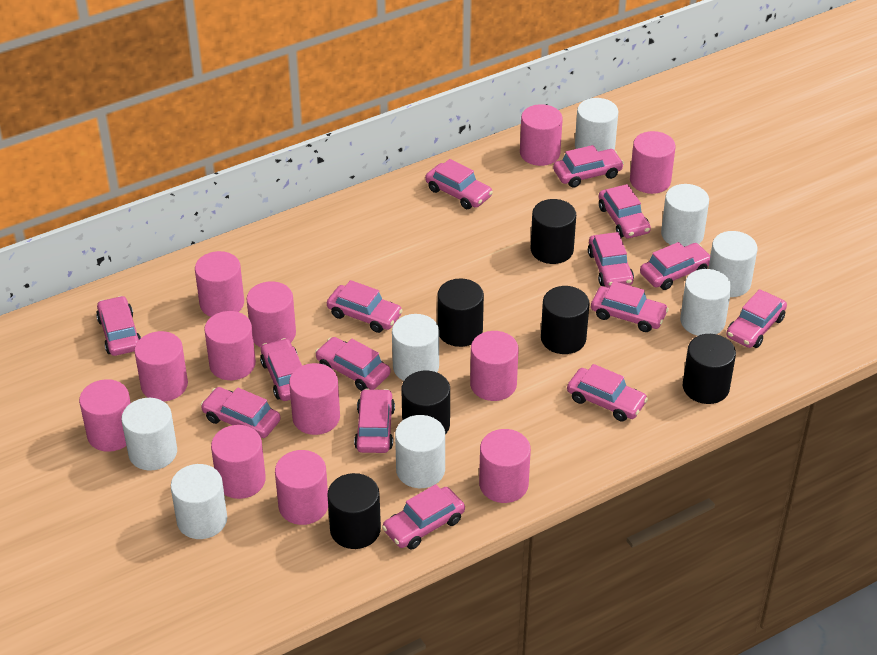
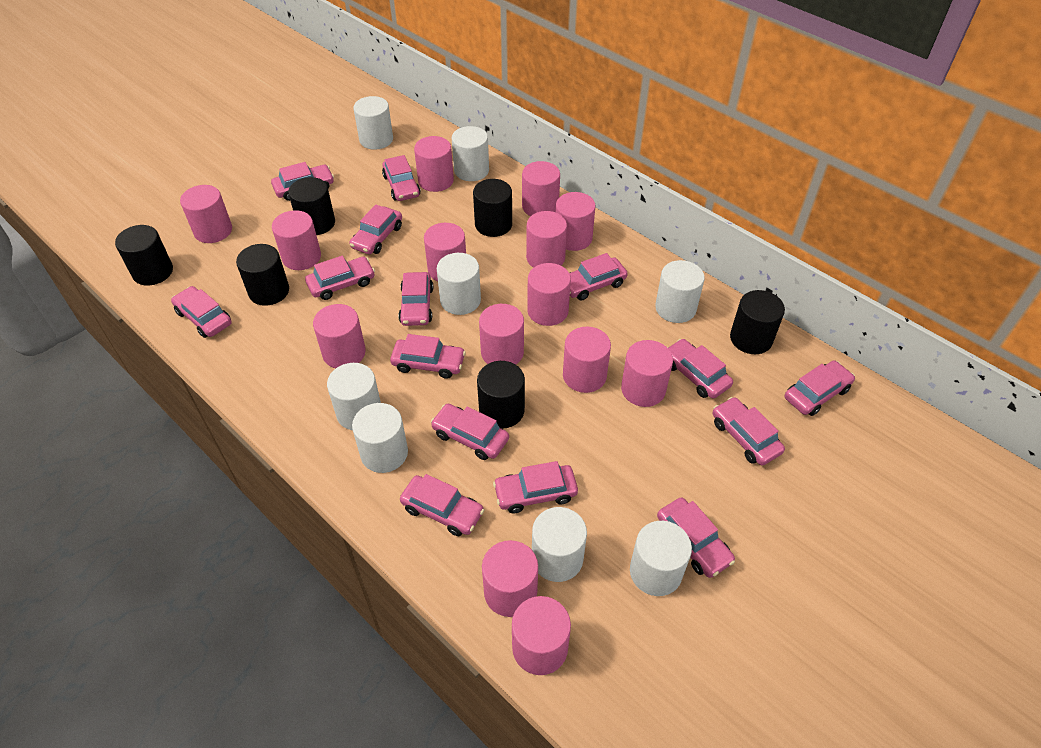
pink cylinder: 12 -> 14

